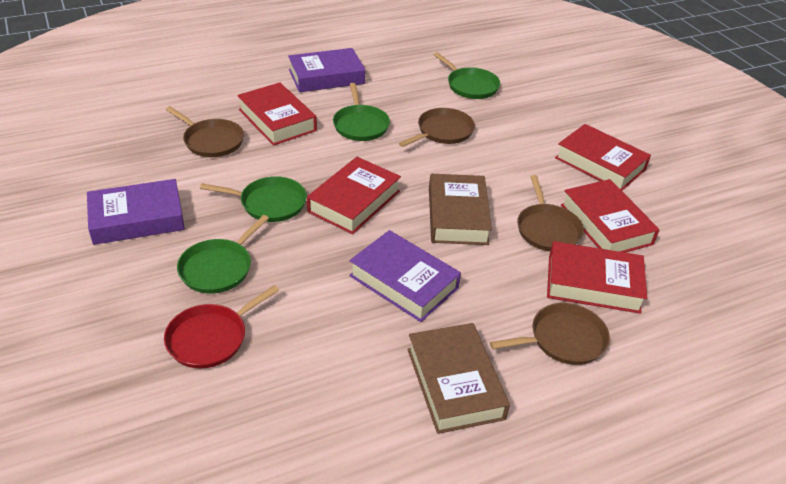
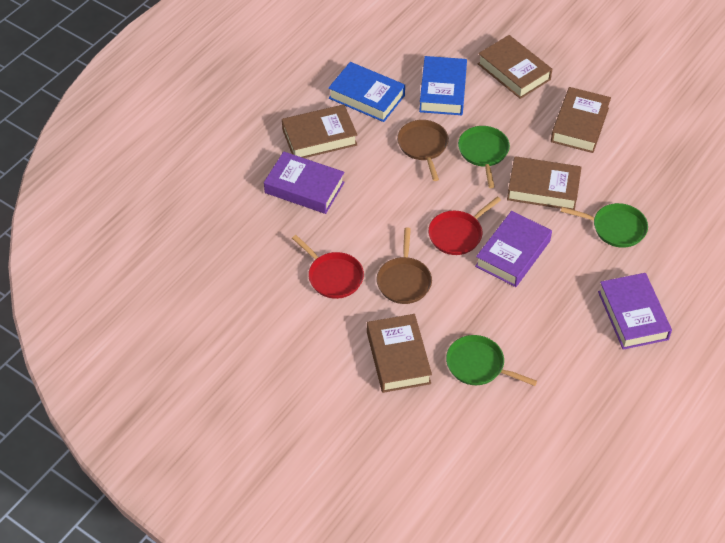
blue book: 0 -> 2
brown book: 2 -> 5
brown pan: 4 -> 2
green pan: 4 -> 3
red book: 5 -> 0
red pan: 1 -> 2

